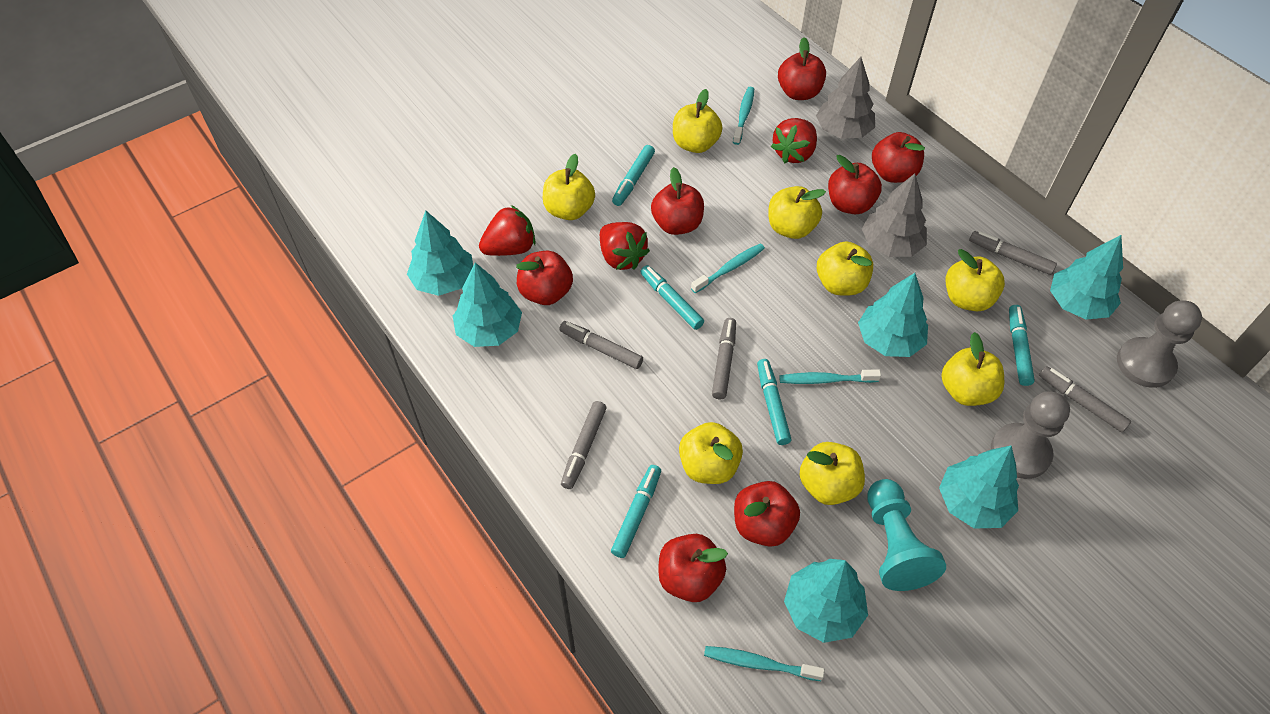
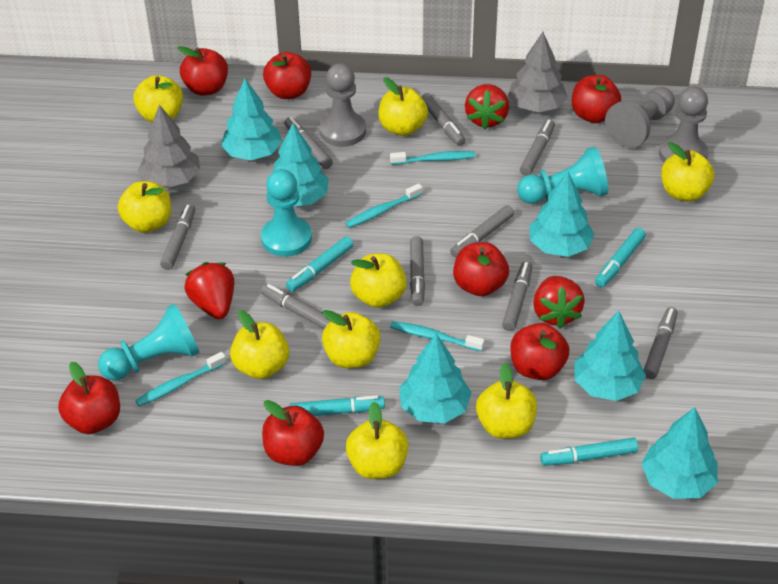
grey marker: 5 -> 9
grey pawn: 2 -> 3
turquoise marker: 5 -> 4
turquoise pawn: 1 -> 3
yellow apple: 8 -> 9

